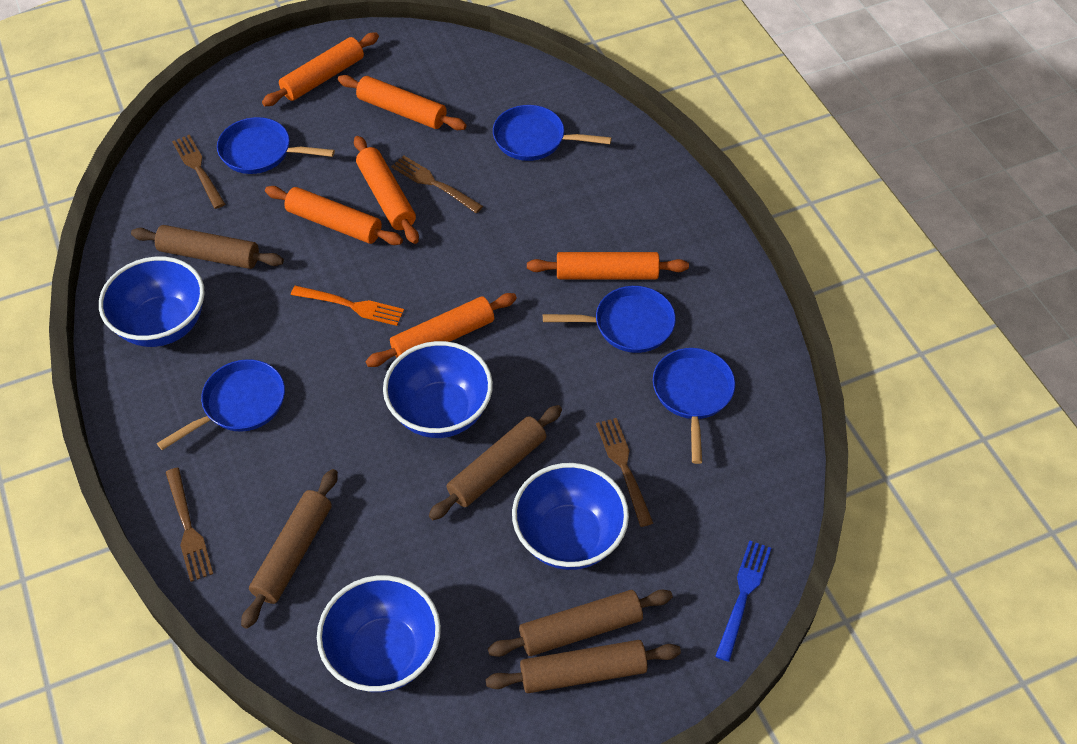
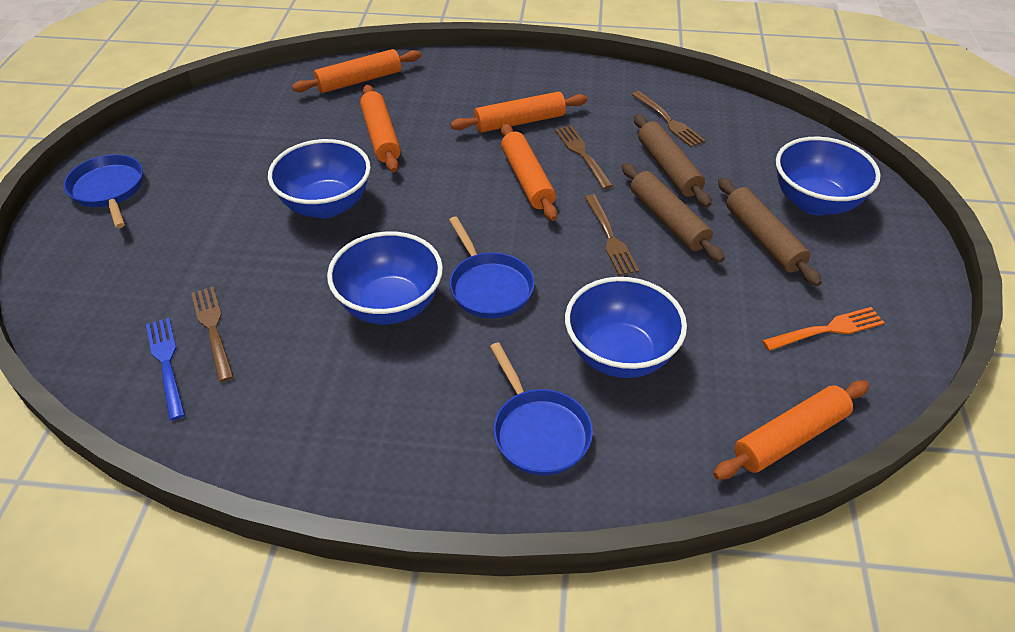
blue pan: 5 -> 3
brown rolling pin: 5 -> 3
orange rolling pin: 6 -> 5

